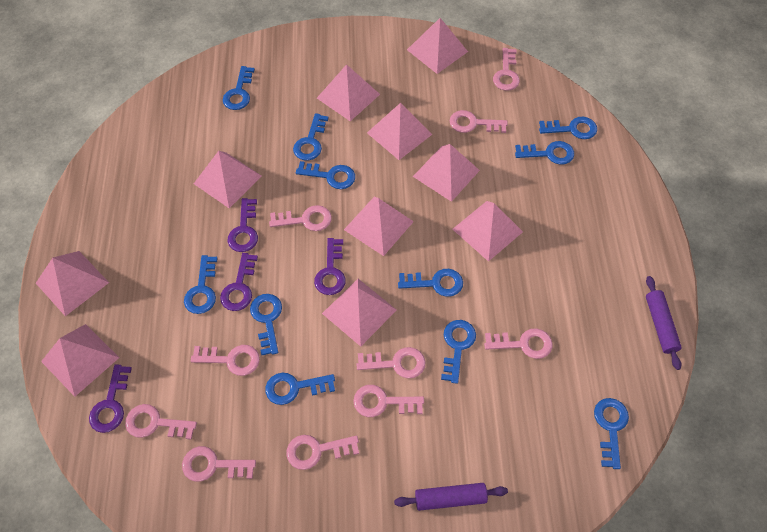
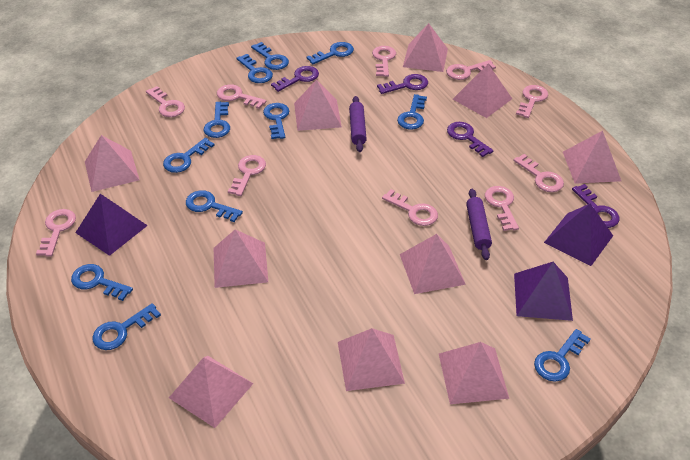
purple pyramid: 0 -> 3

